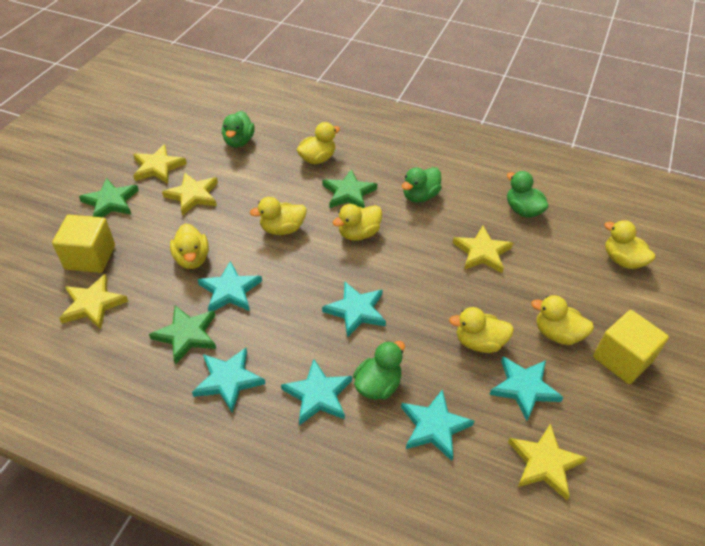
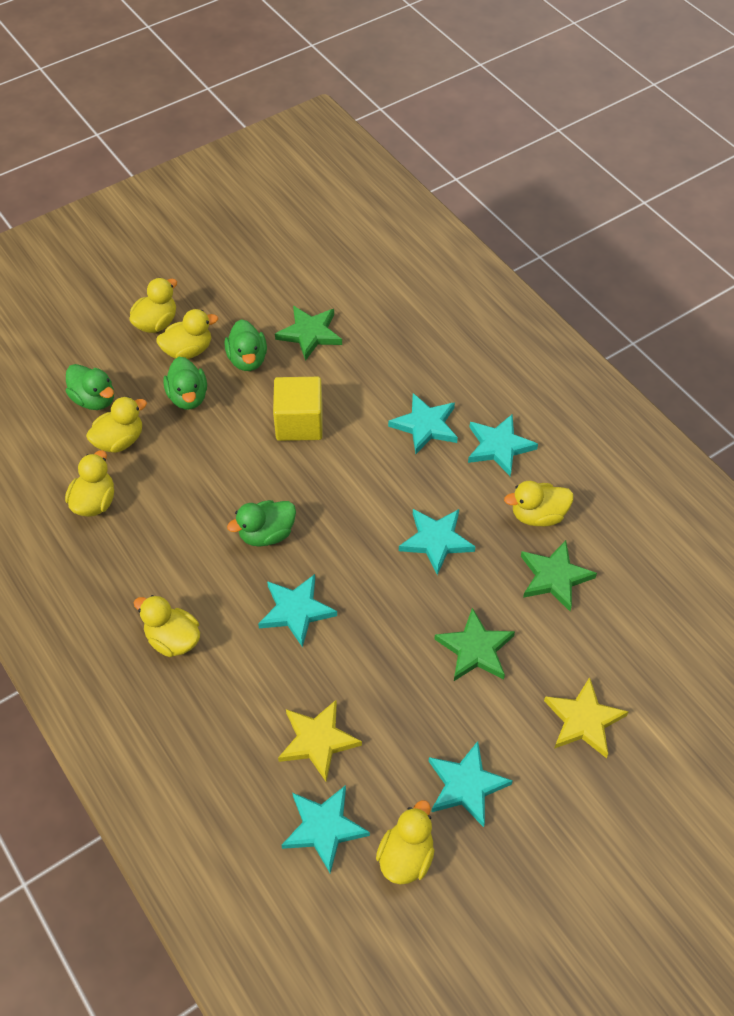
yellow cube: 2 -> 1
yellow star: 5 -> 2

